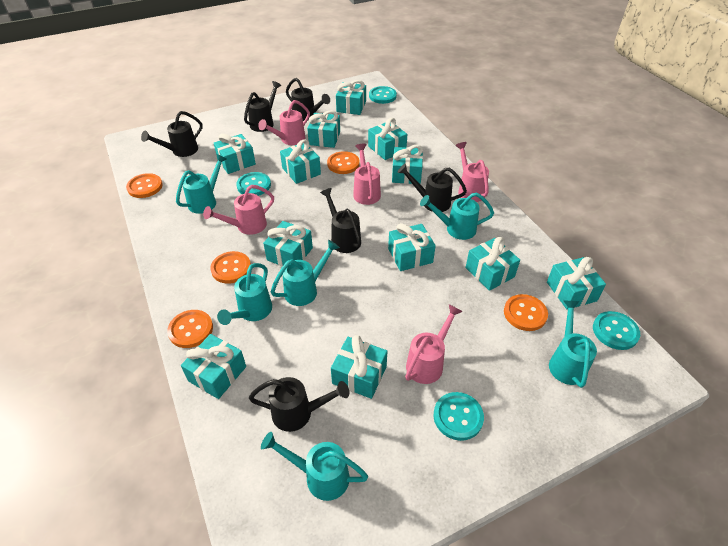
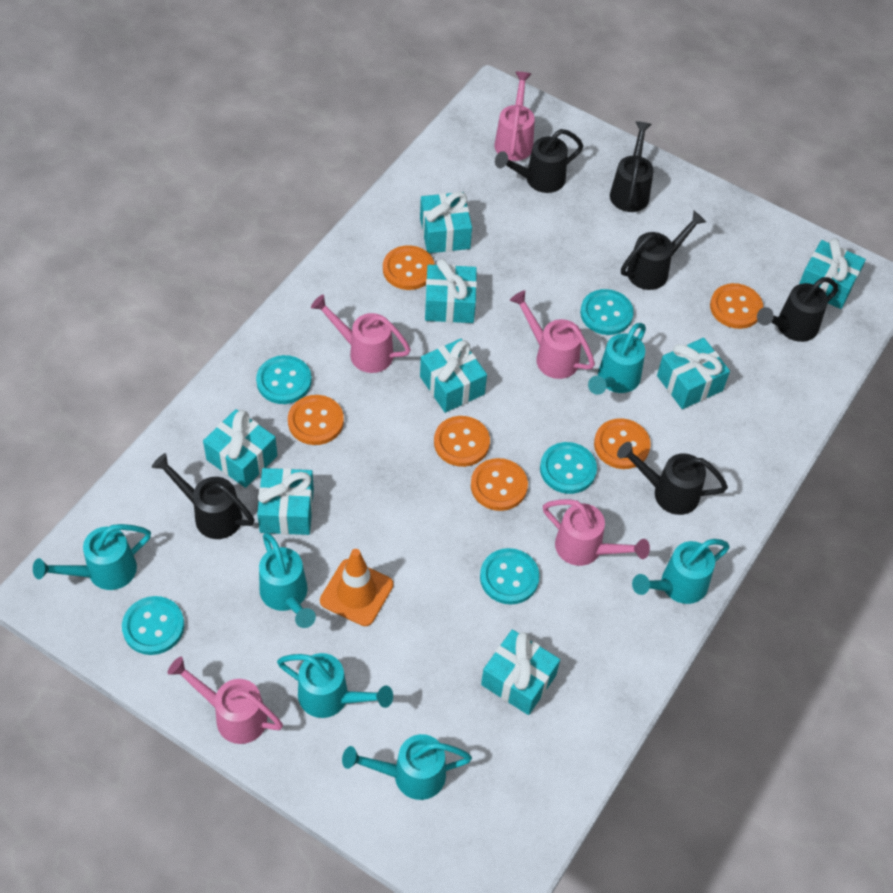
orange button: 5 -> 6
orange traffic cone: 0 -> 1
turquoise button: 4 -> 5
turquoise gift: 12 -> 8

